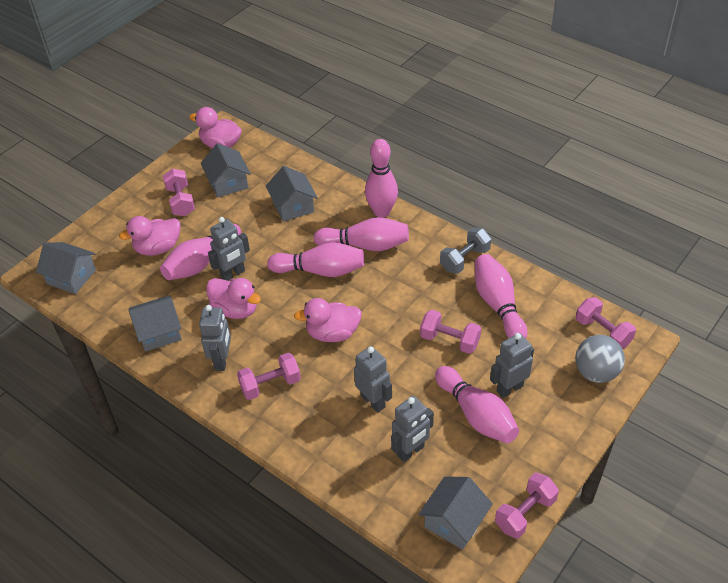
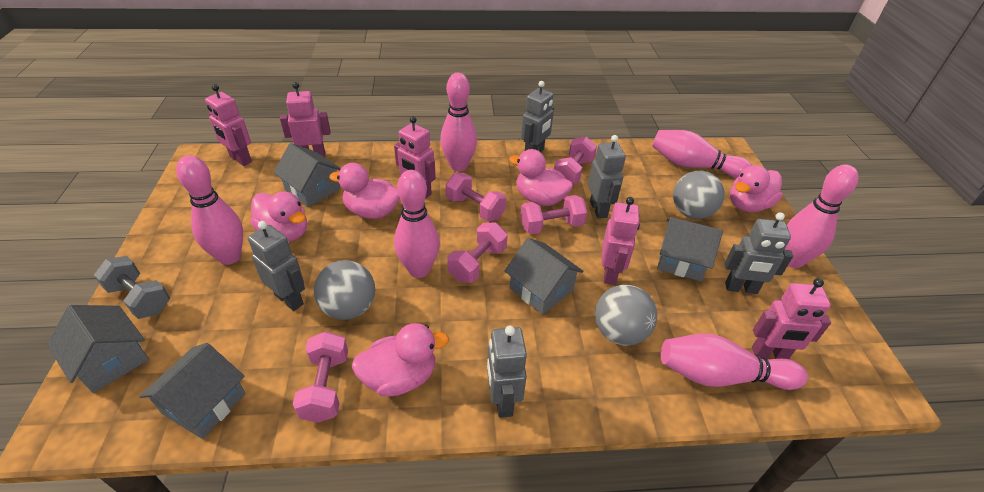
grey ball: 1 -> 3
pink duck: 4 -> 5
pink robot: 0 -> 5

